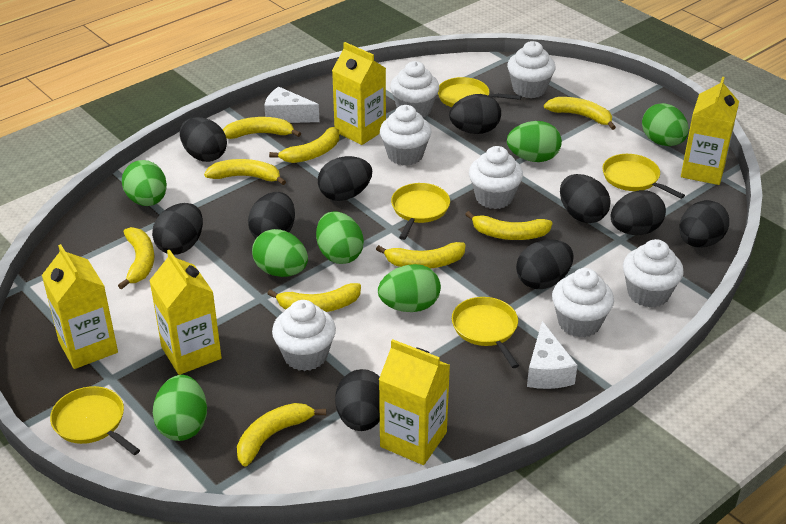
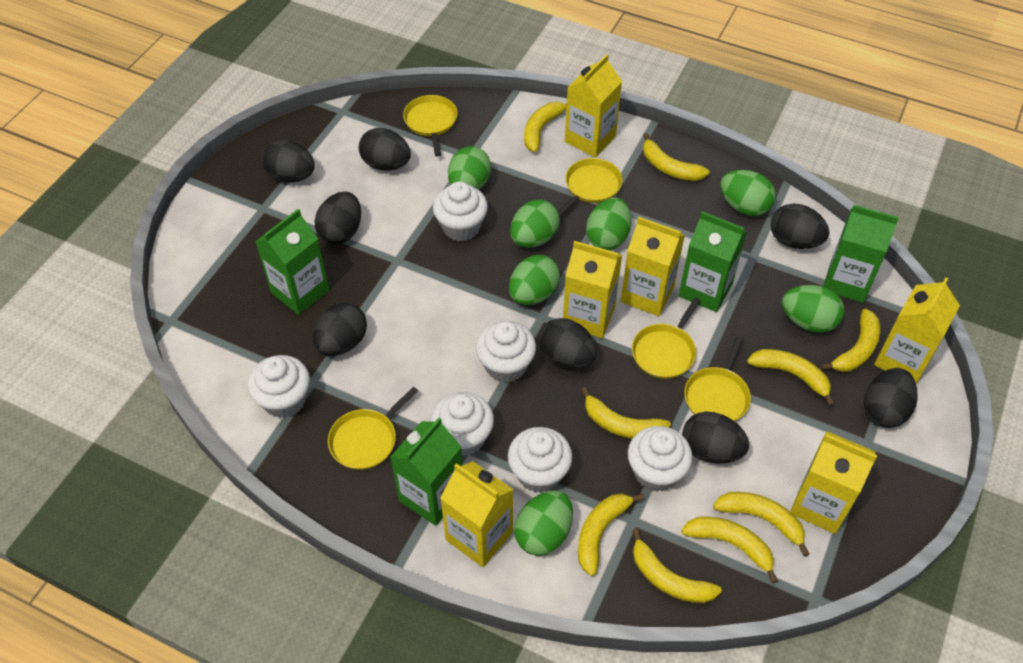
black egg: 10 -> 8
green carton: 0 -> 4
white cheese: 2 -> 0
white cupcake: 7 -> 6
yellow carton: 5 -> 6

